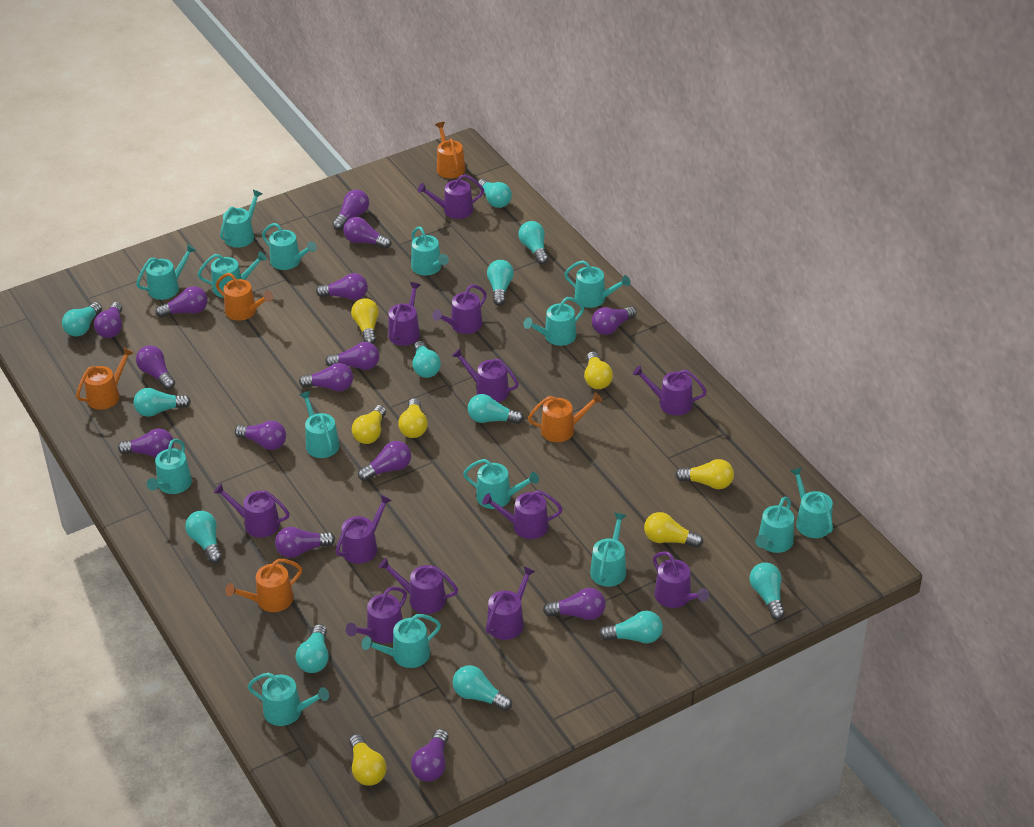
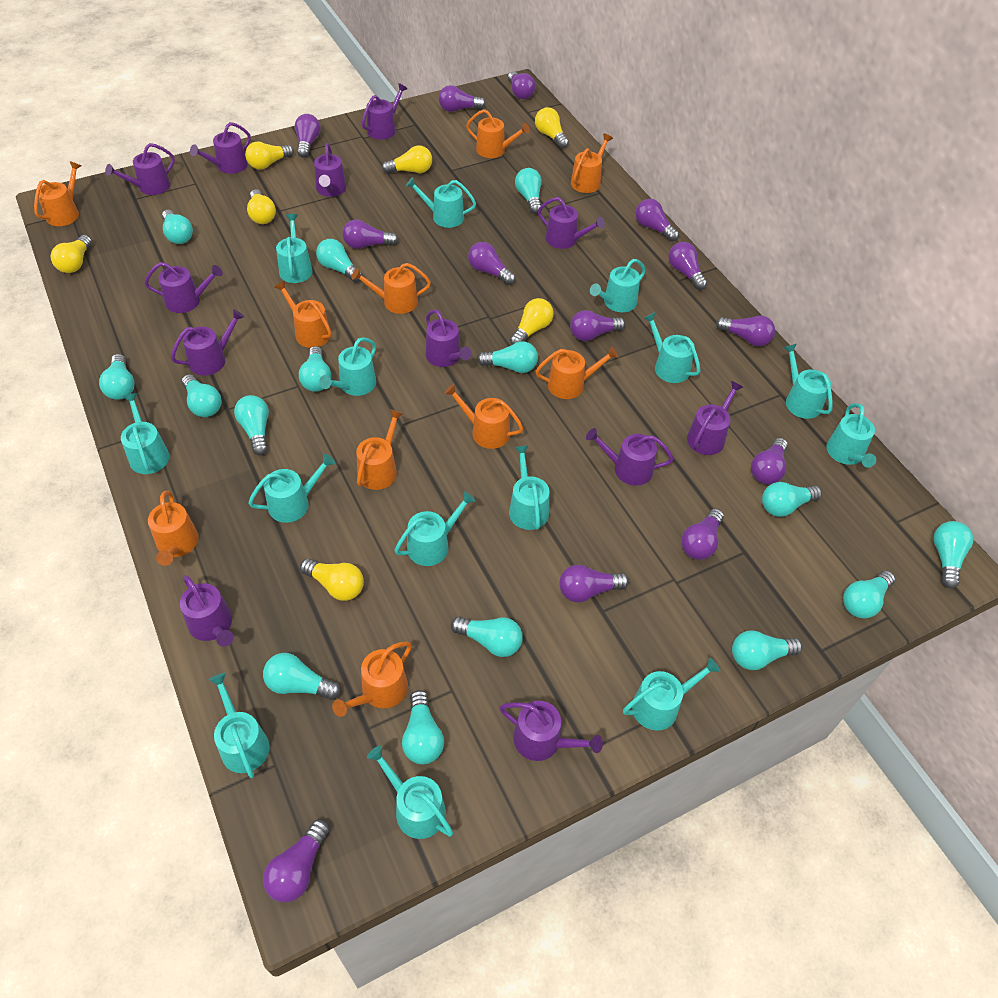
orange watering can: 5 -> 10
purple light bulb: 15 -> 13
turquoise light bulb: 12 -> 15
turquoise watering can: 15 -> 14

